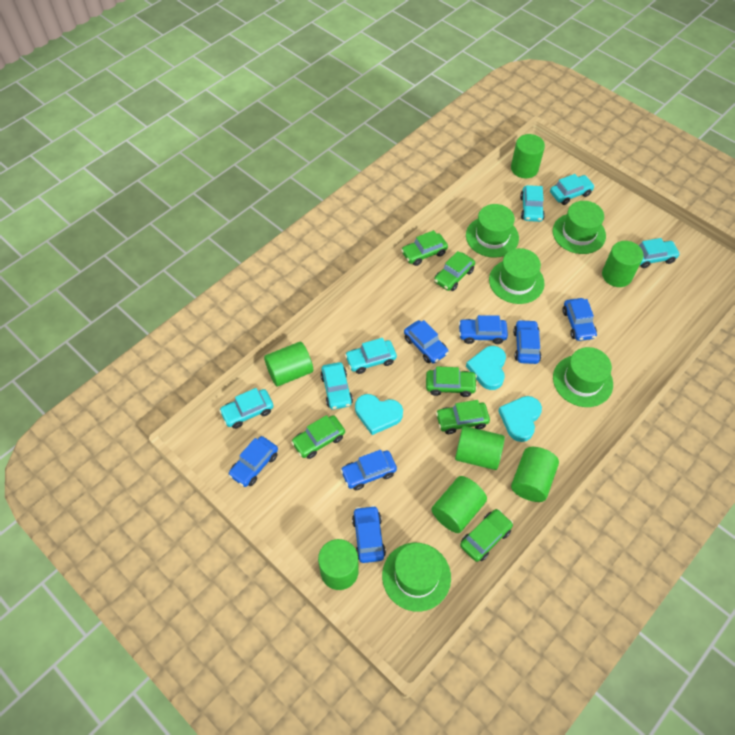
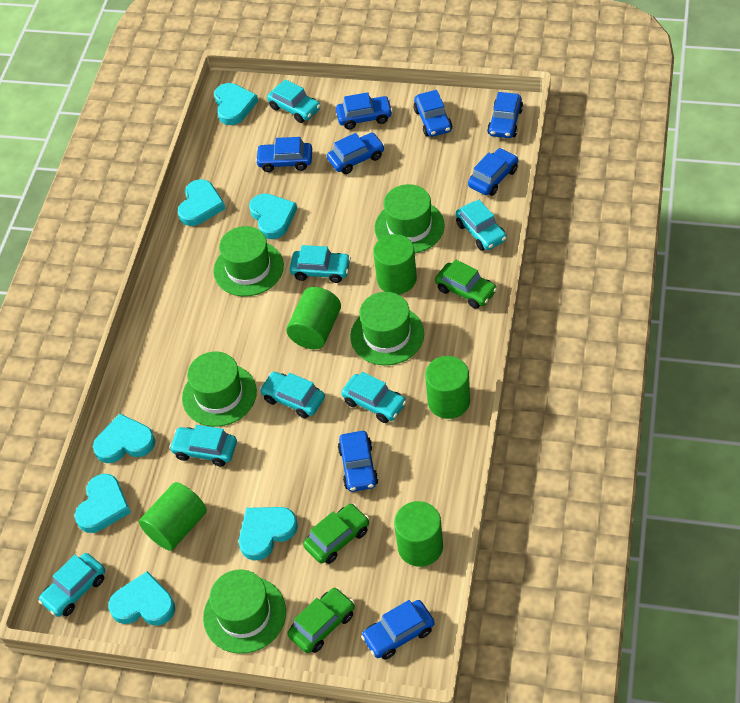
blue car: 7 -> 8
green car: 6 -> 3
green cylinder: 7 -> 5
turquoise car: 6 -> 7
turquoise heart: 3 -> 7

